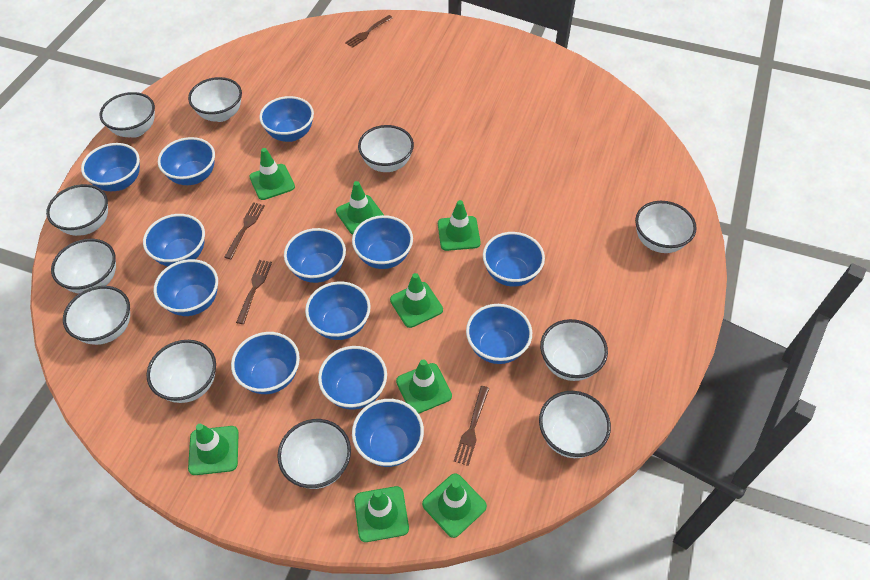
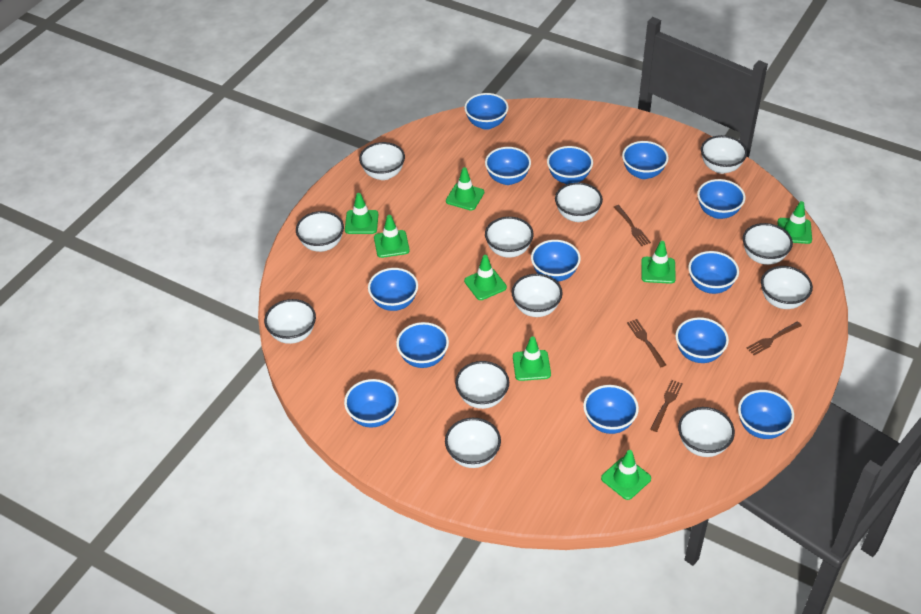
white bowl: 11 -> 12

